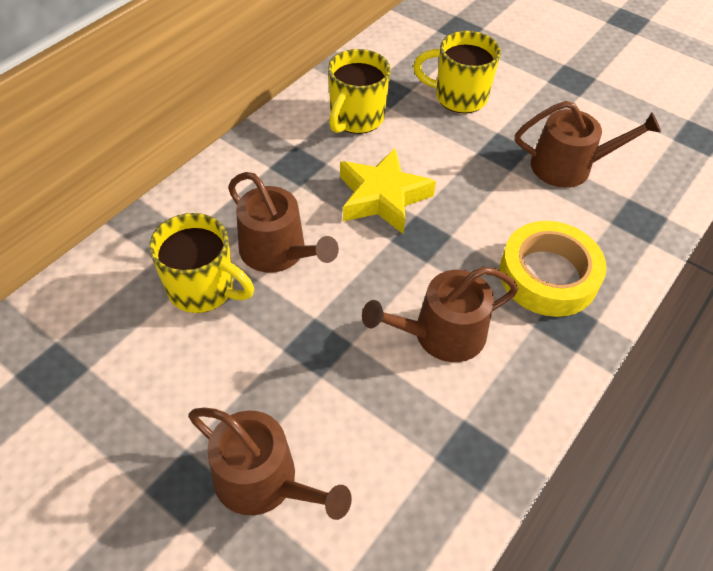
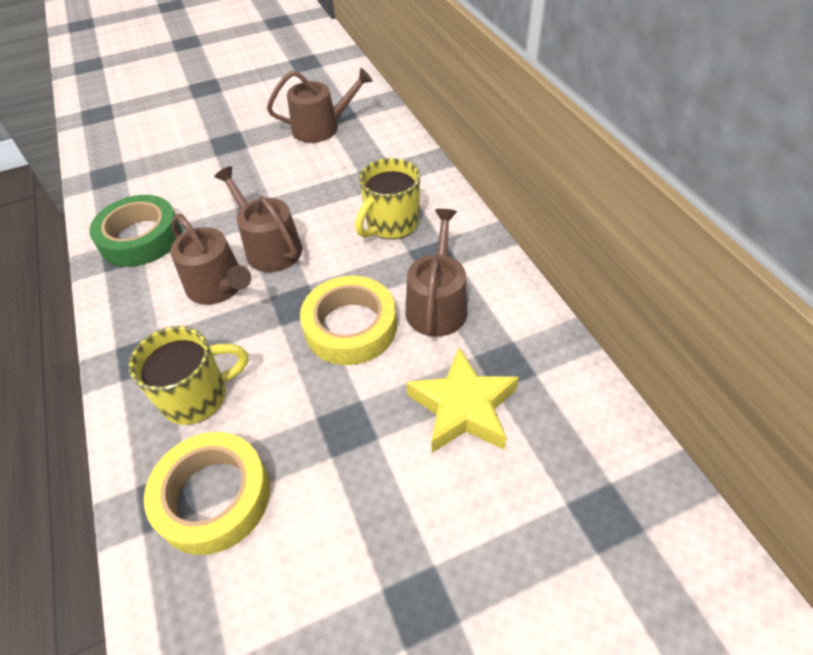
green tape: 0 -> 1
yellow mug: 3 -> 2
yellow tape: 1 -> 2

